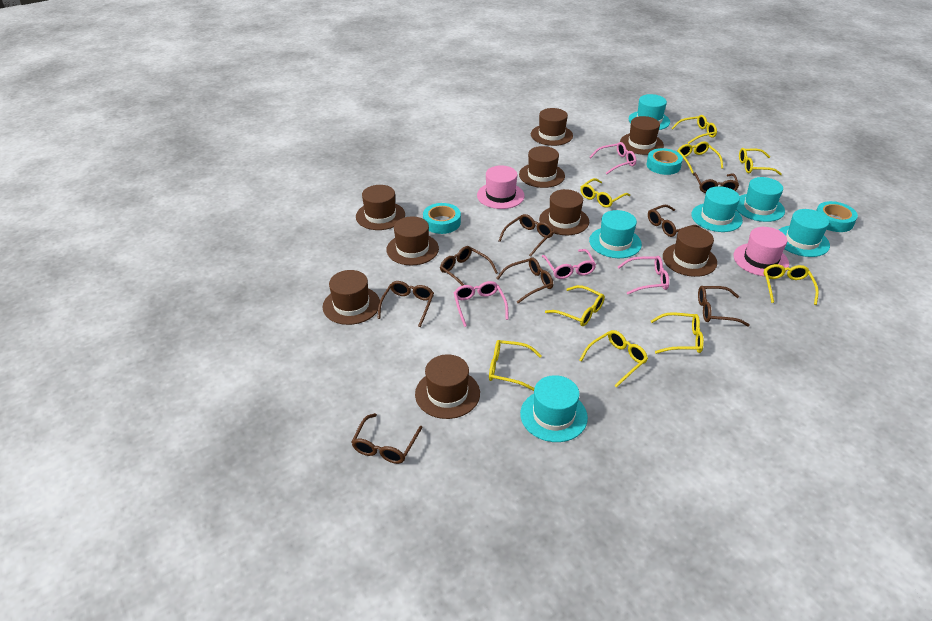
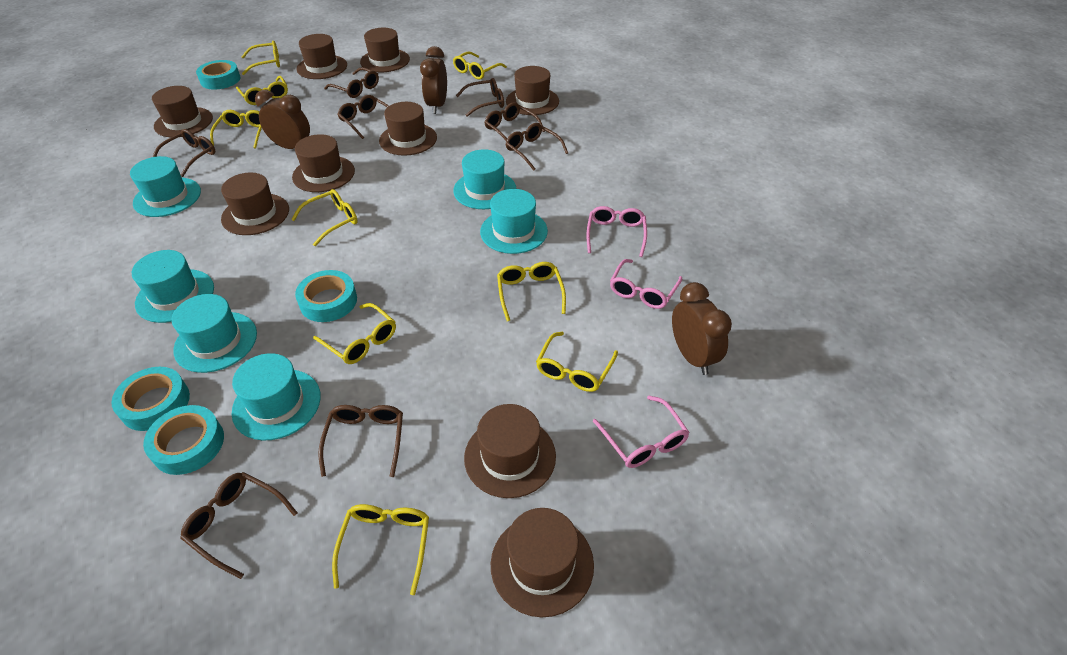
brown clock: 0 -> 3
pink glasses: 4 -> 3
pink hat: 2 -> 0
turquoise tape: 3 -> 4

